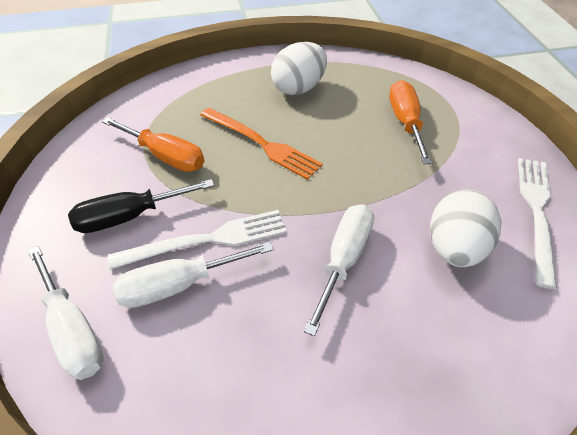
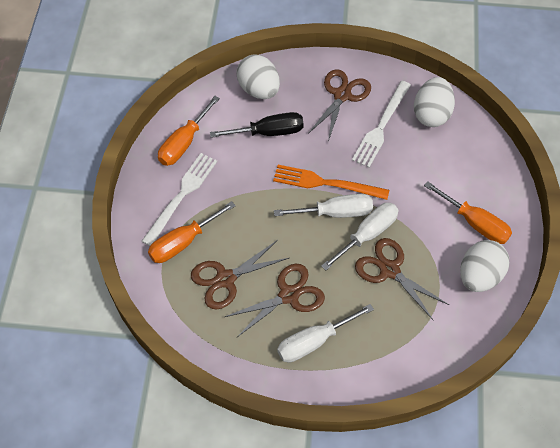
brown scissors: 0 -> 4
orange screwdriver: 2 -> 3
white egg: 2 -> 3

